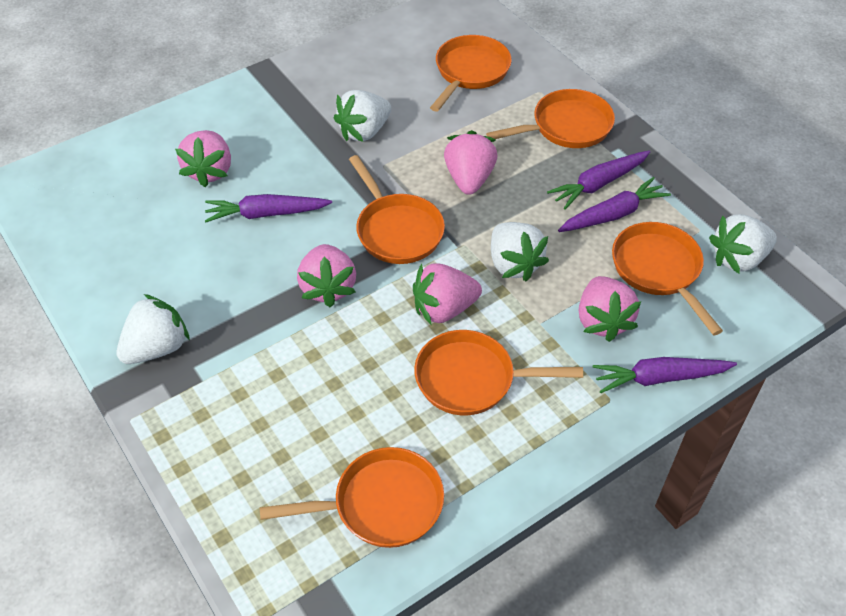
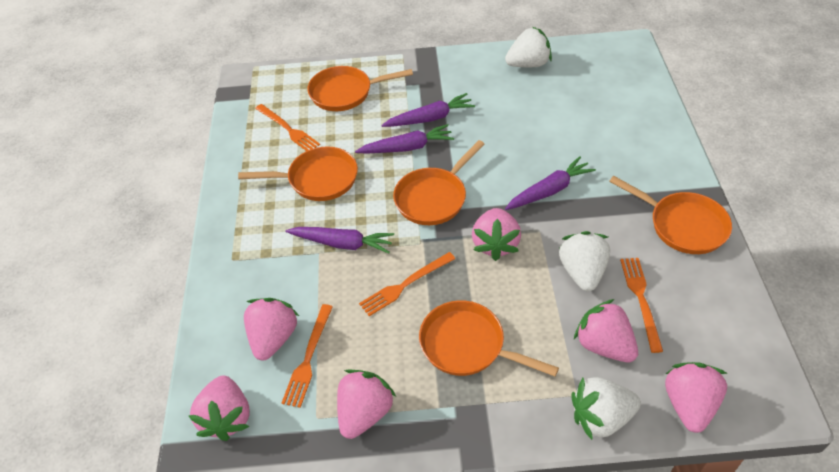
orange fork: 0 -> 4
orange pan: 6 -> 5
pink strawberry: 5 -> 6
white strawberry: 4 -> 3

